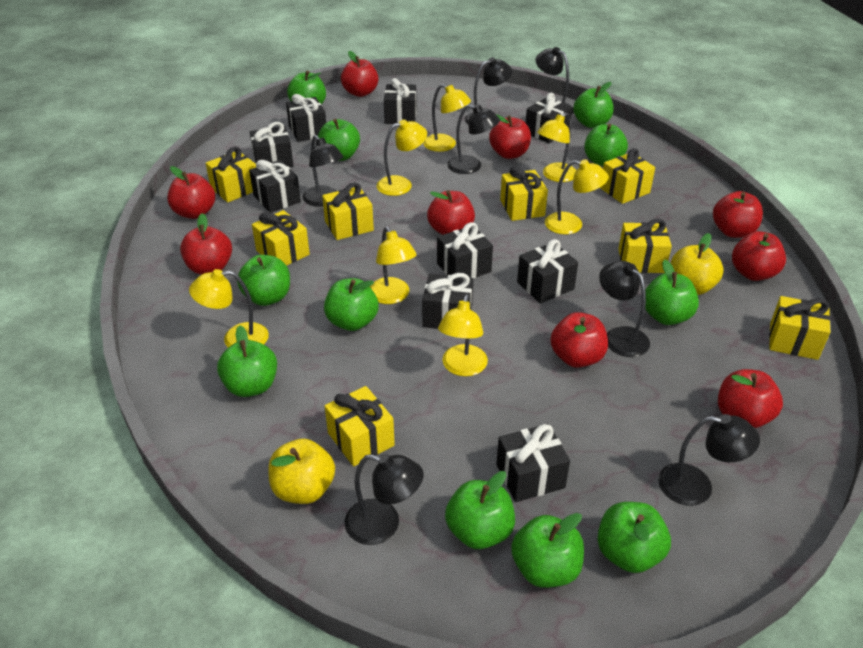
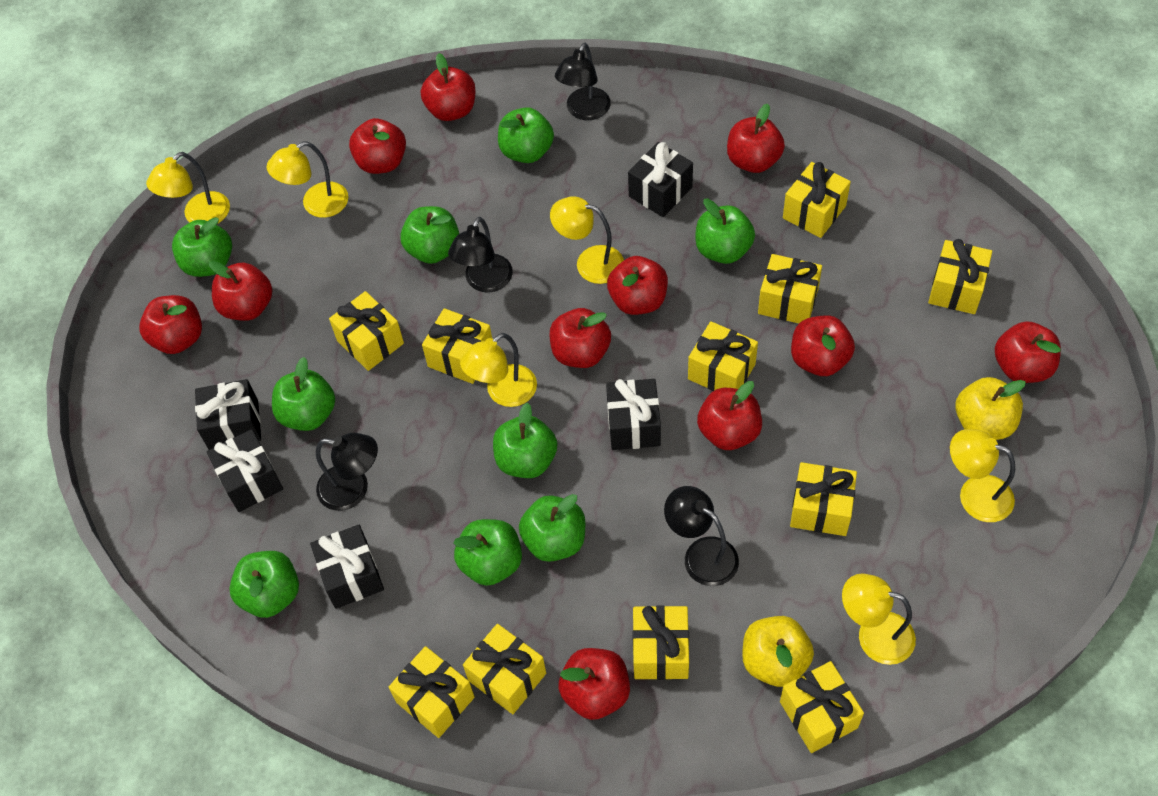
black gift: 9 -> 5
black lamp: 7 -> 4
green apple: 11 -> 9
red apple: 9 -> 11
yellow gift: 8 -> 11
yellow lamp: 7 -> 6

